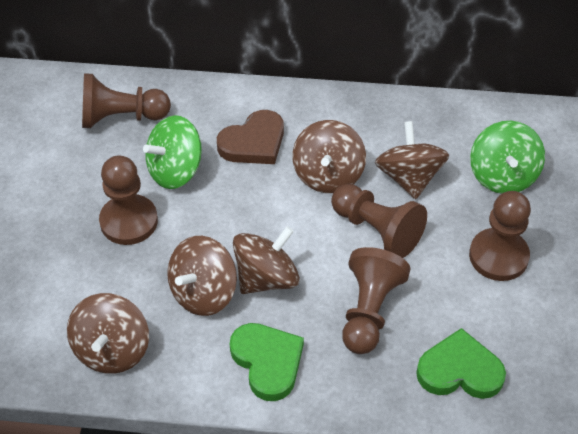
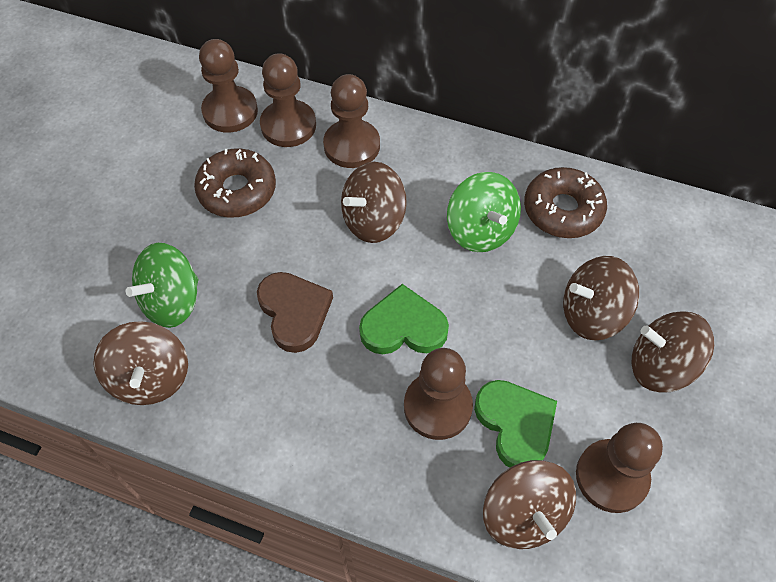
brown donut: 0 -> 2

